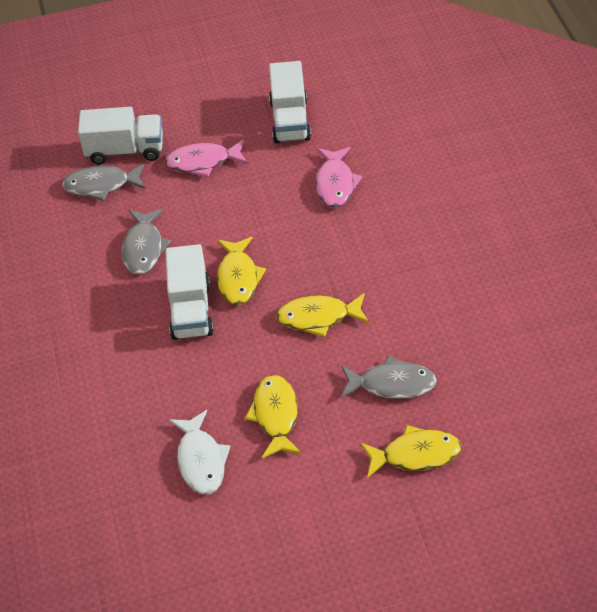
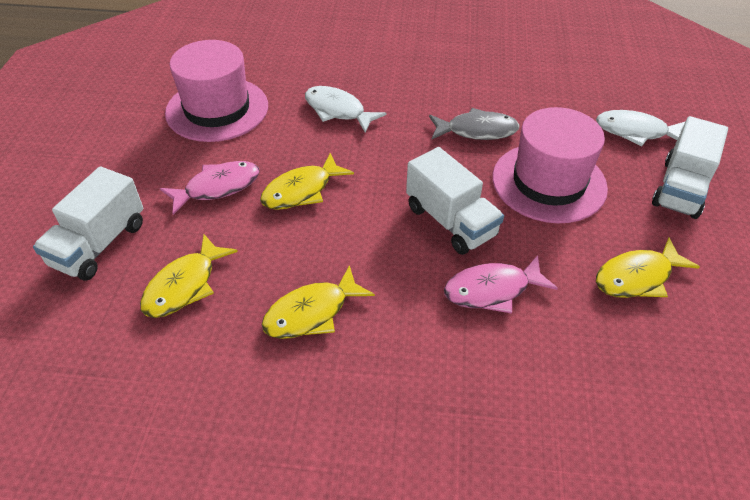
grey fish: 3 -> 1
pink hat: 0 -> 2
white fish: 1 -> 2

